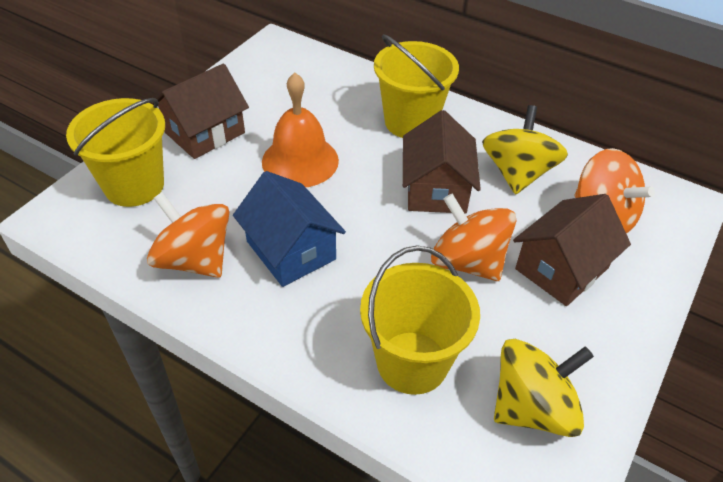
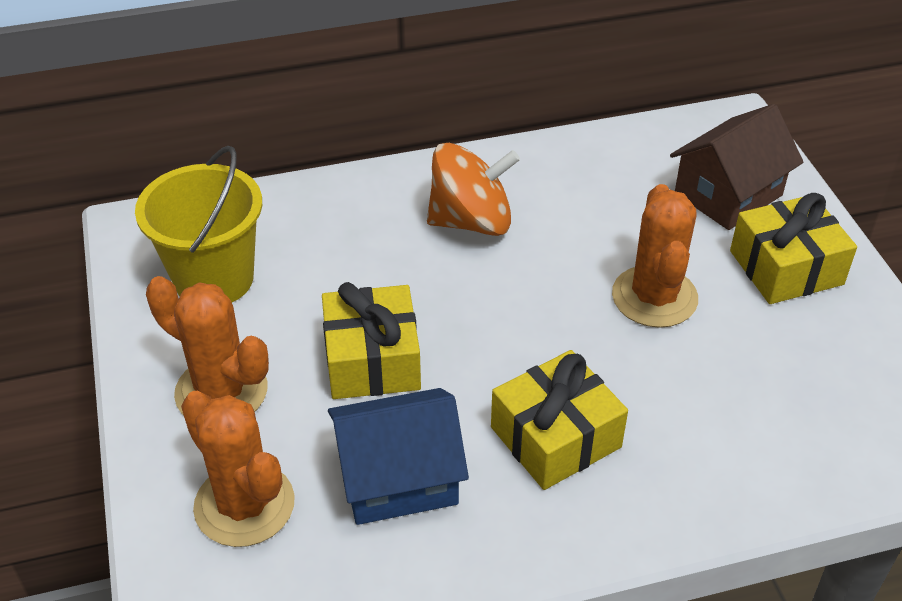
brown house: 3 -> 1
orange bell: 1 -> 0
orange cactus: 0 -> 3
orange spinning top: 3 -> 1
yellow bucket: 3 -> 1
yellow gift: 0 -> 3
yellow spinning top: 2 -> 0

